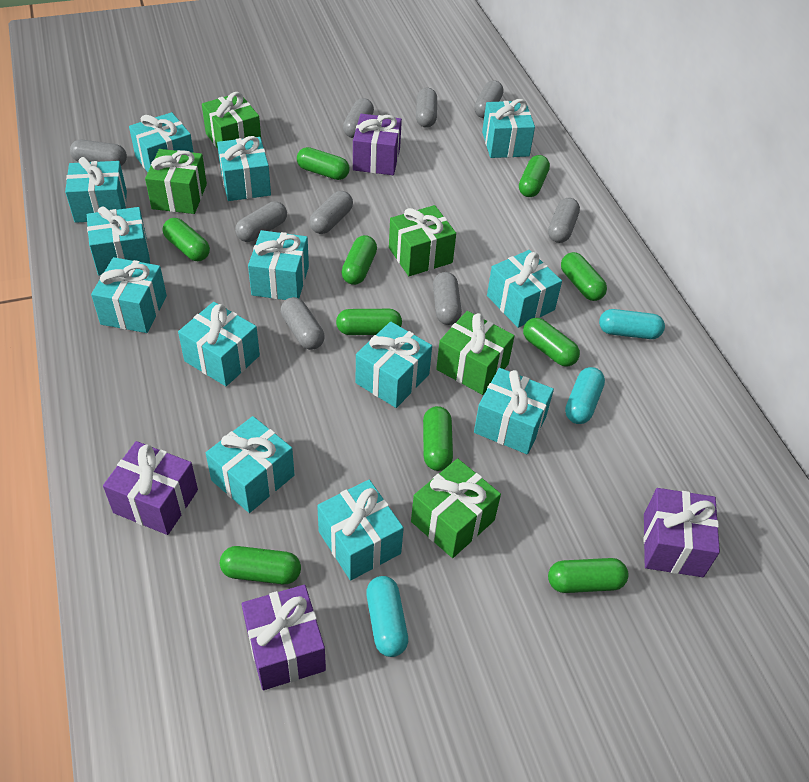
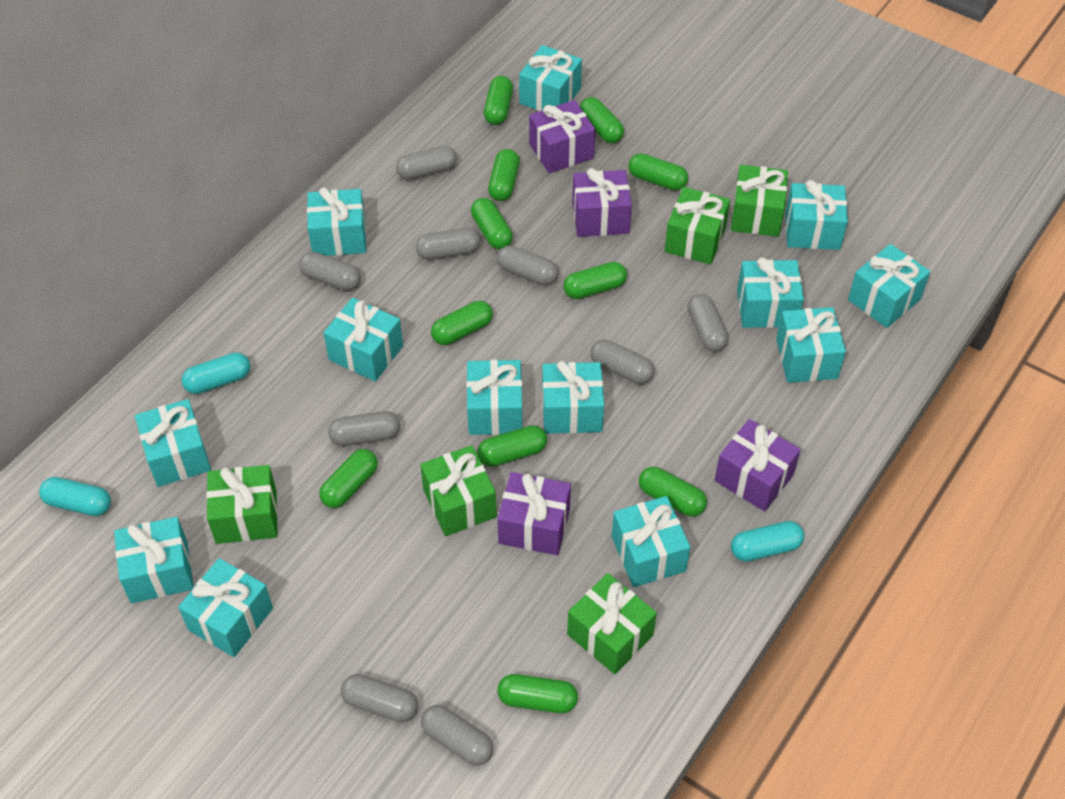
green capsule: 10 -> 11

